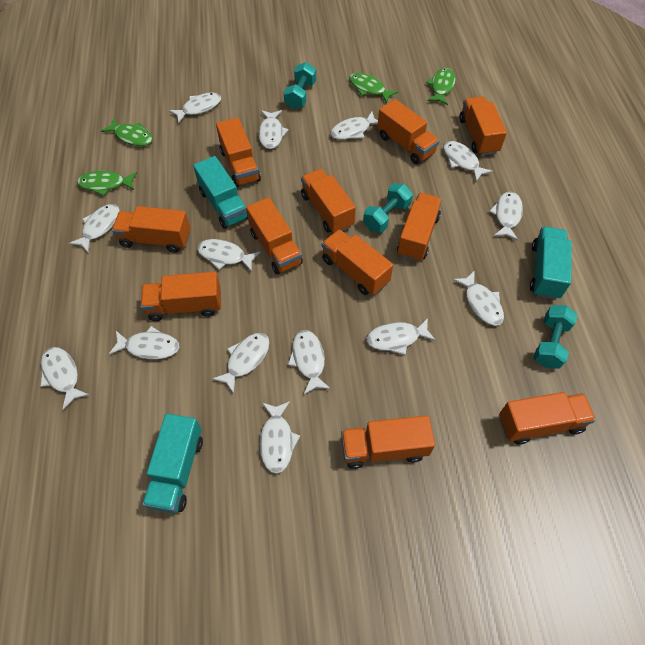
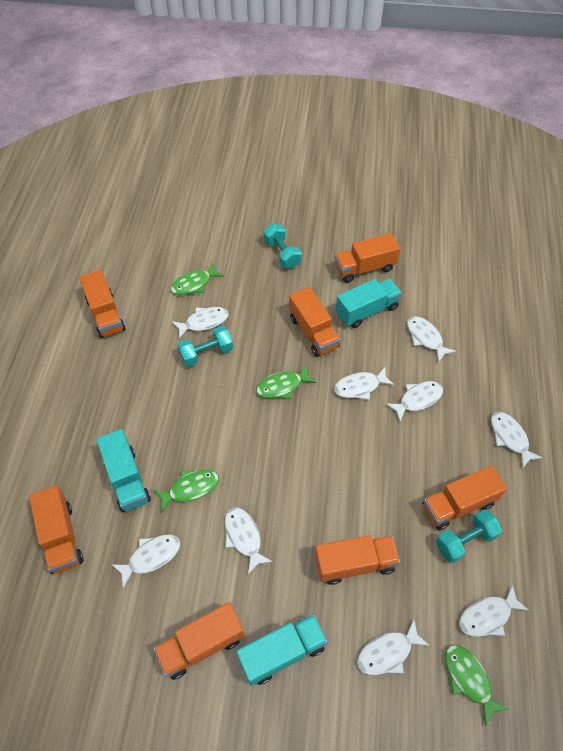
orange truck: 11 -> 7
white fish: 14 -> 9

